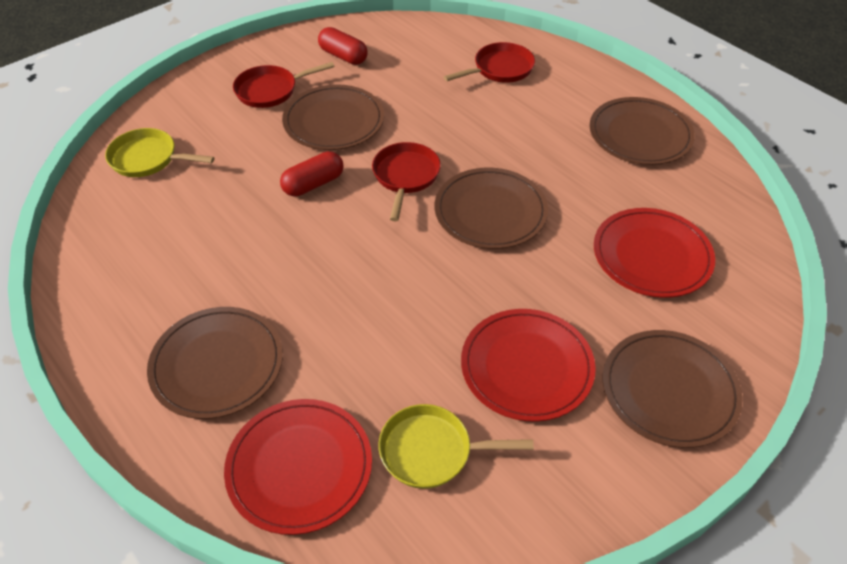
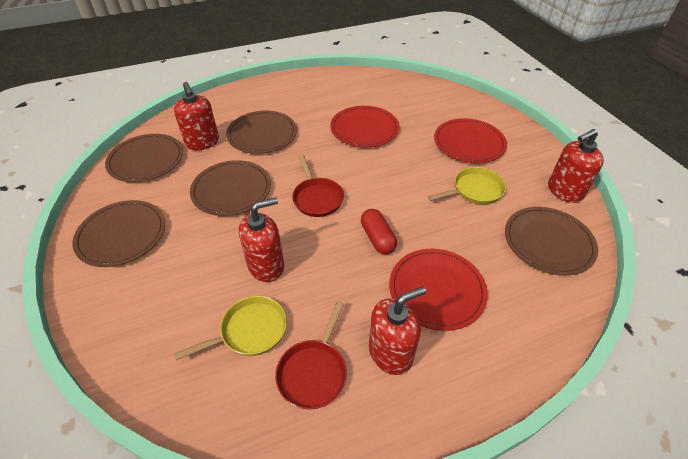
red capsule: 2 -> 1
red pan: 3 -> 2
red soap dispenser: 0 -> 4

